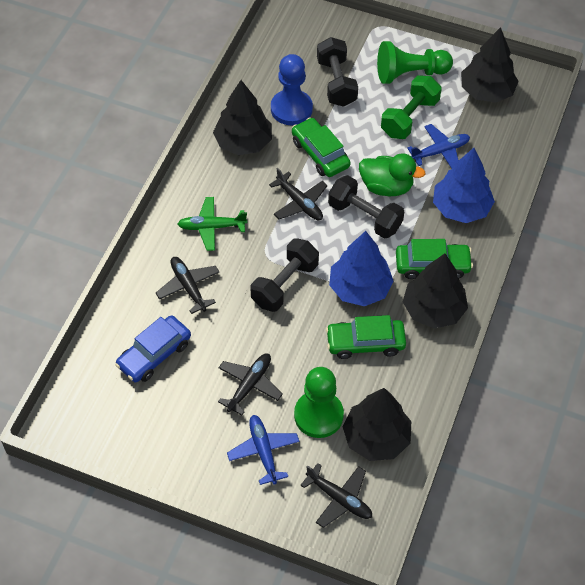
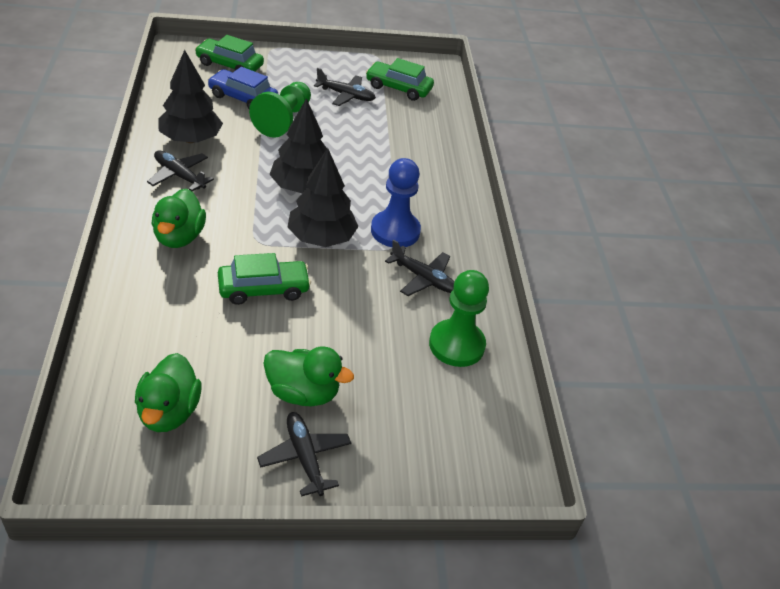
black dumbbell: 3 -> 0
black tree: 4 -> 3
blue plane: 2 -> 0
blue tree: 2 -> 0
green duck: 1 -> 3
green dumbbell: 1 -> 0
green plane: 1 -> 0

